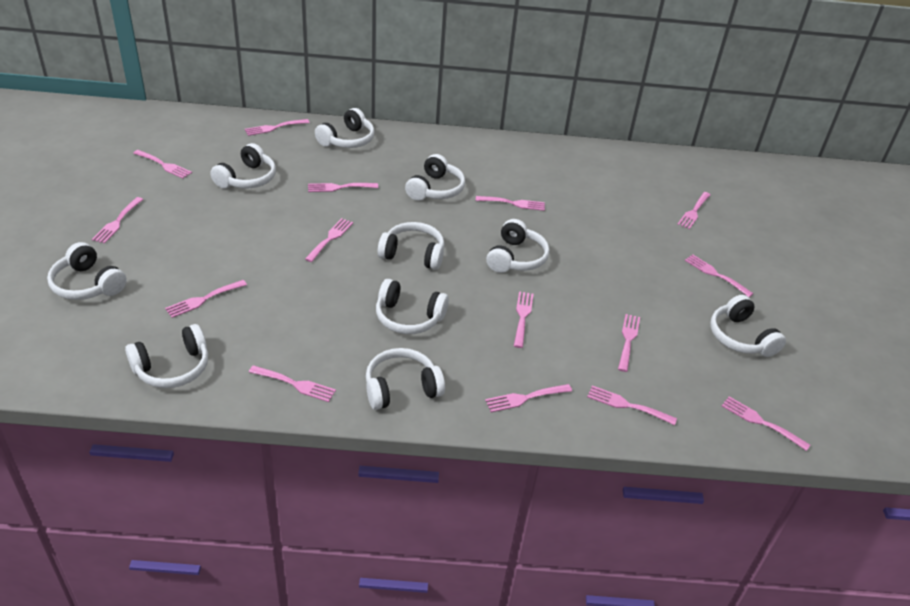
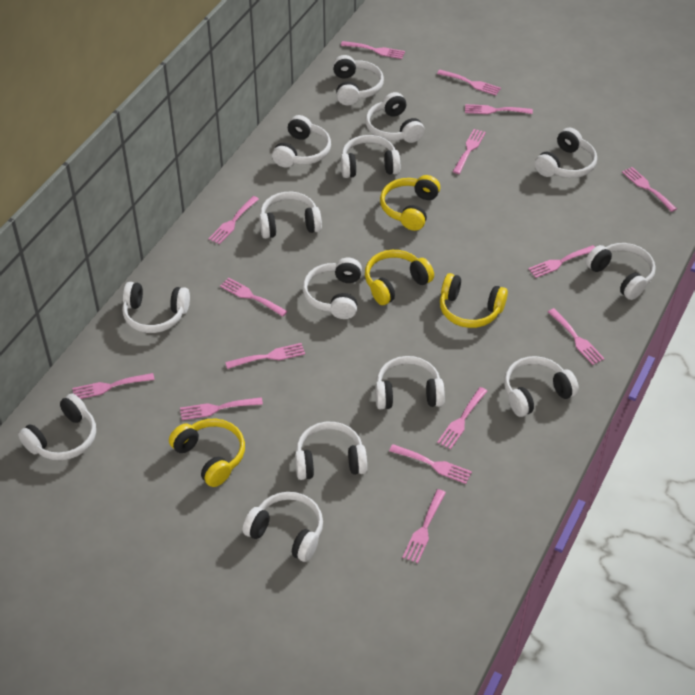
white headphones: 10 -> 14
yellow headphones: 0 -> 4

